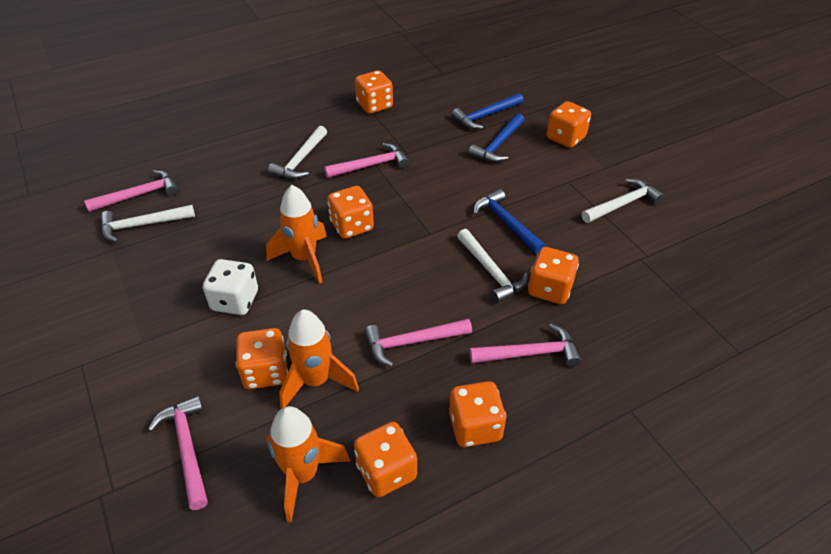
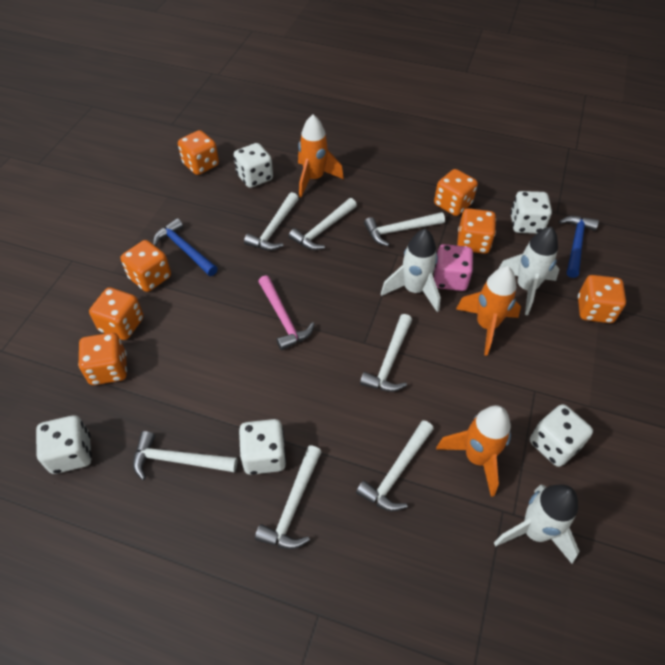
blue hammer: 3 -> 2
pink dice: 0 -> 1
pink hammer: 5 -> 1
white dice: 1 -> 5
white hammer: 4 -> 7
white rocket: 0 -> 3

